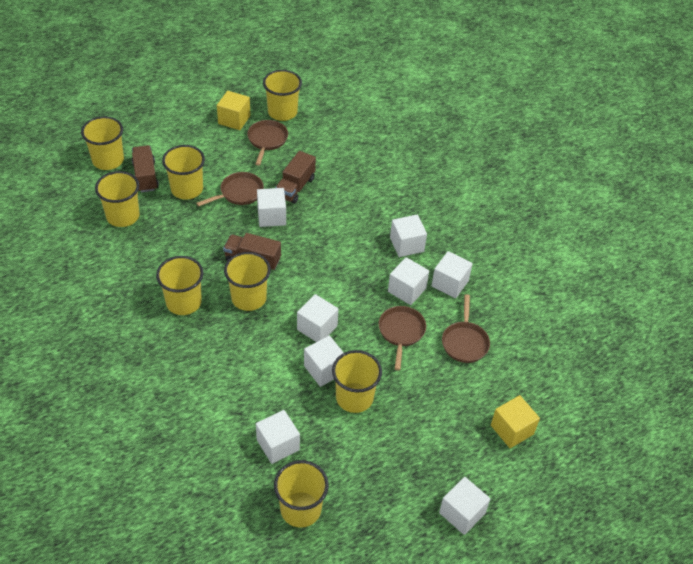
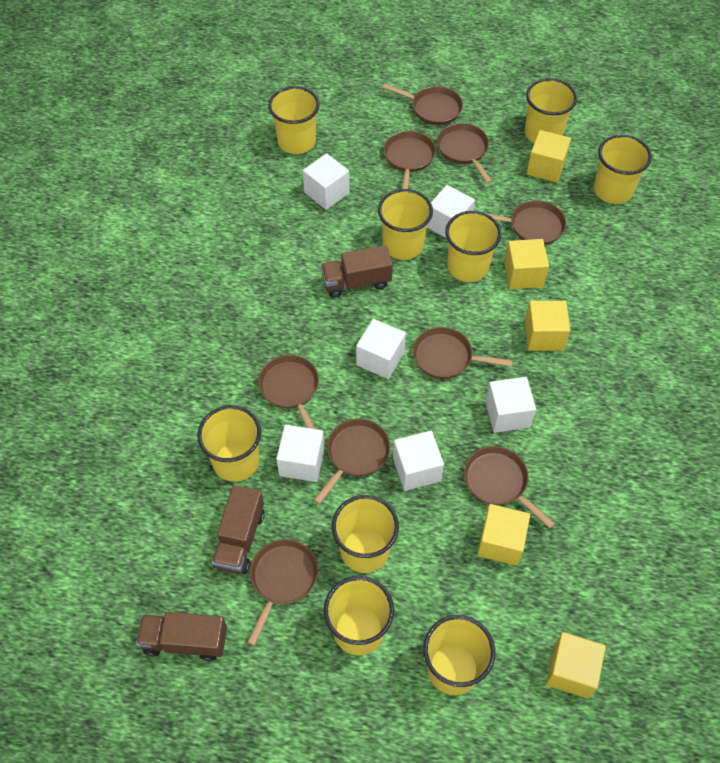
brown pan: 4 -> 9
white cube: 8 -> 6
yellow cube: 2 -> 5
yellow cup: 8 -> 9

